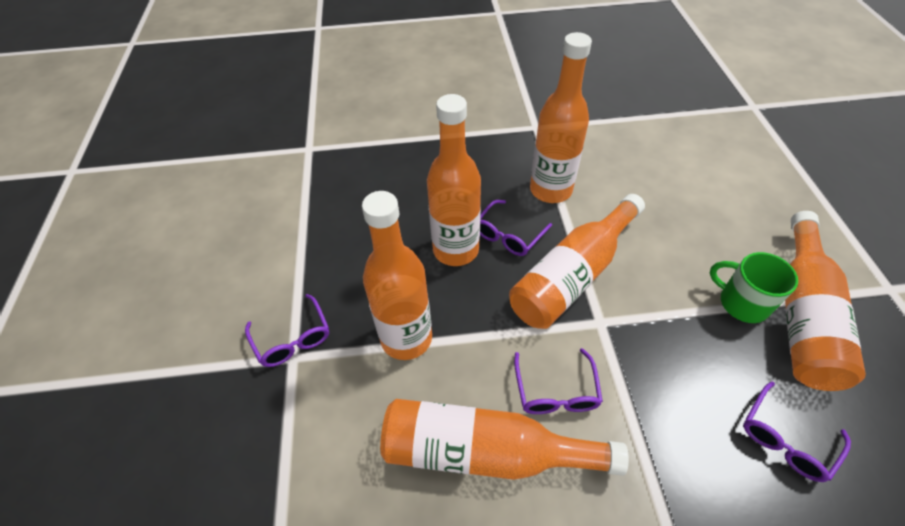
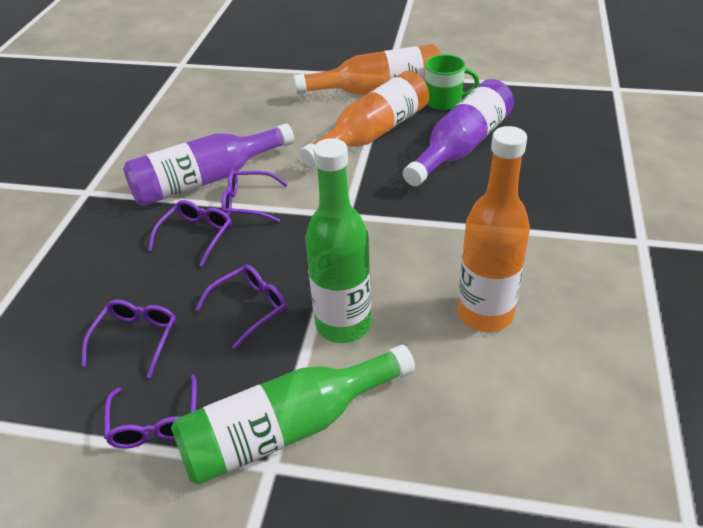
green bottle: 0 -> 2
orange bottle: 6 -> 3
purple bottle: 0 -> 2
purple glasses: 4 -> 5

